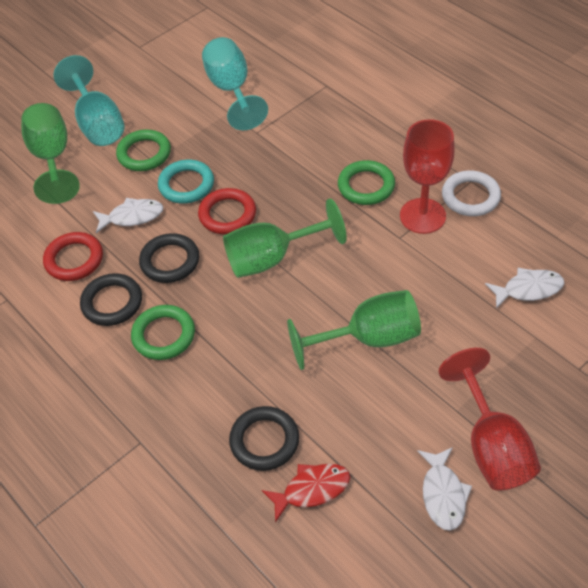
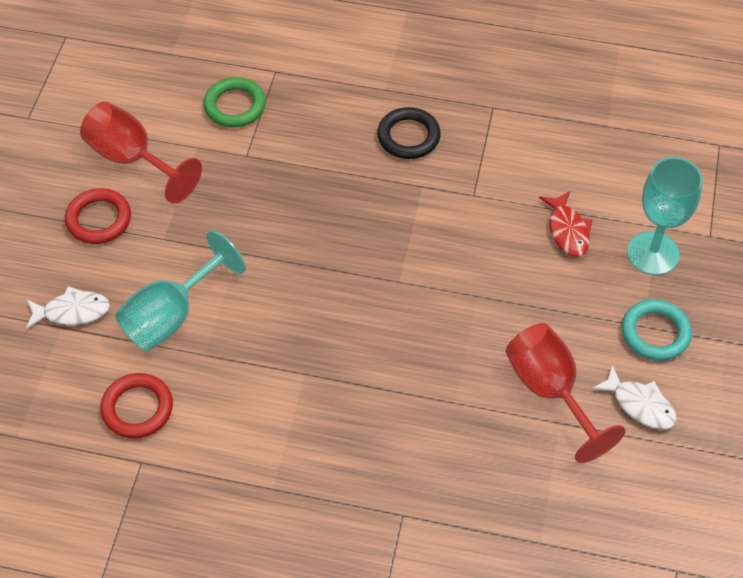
black ring: 3 -> 1
green goblet: 3 -> 0
green ring: 3 -> 1
white fish: 3 -> 2
white ring: 1 -> 0

